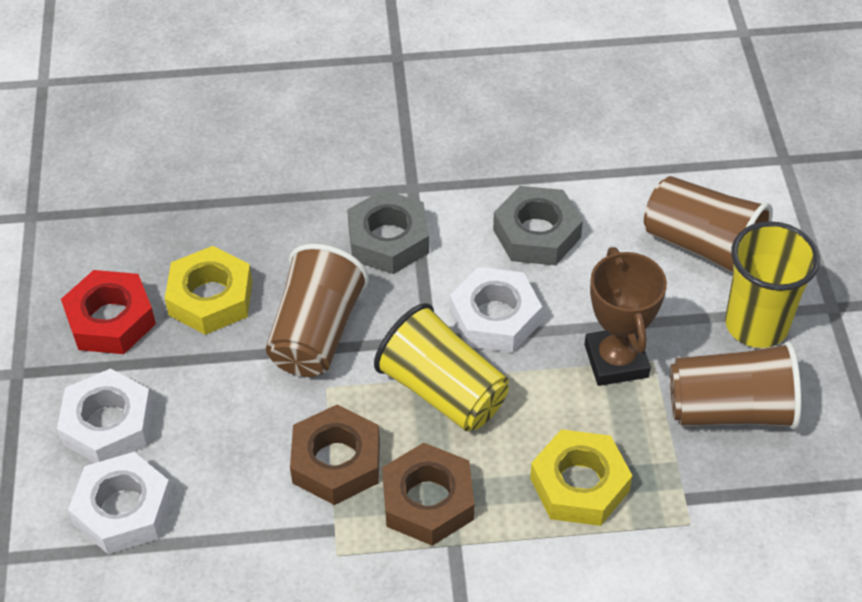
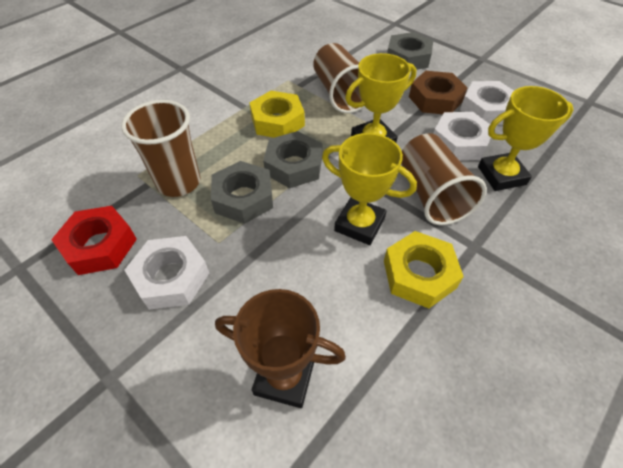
brown nut: 2 -> 1
grey nut: 2 -> 3
yellow cup: 2 -> 0
yellow trophy: 0 -> 3

